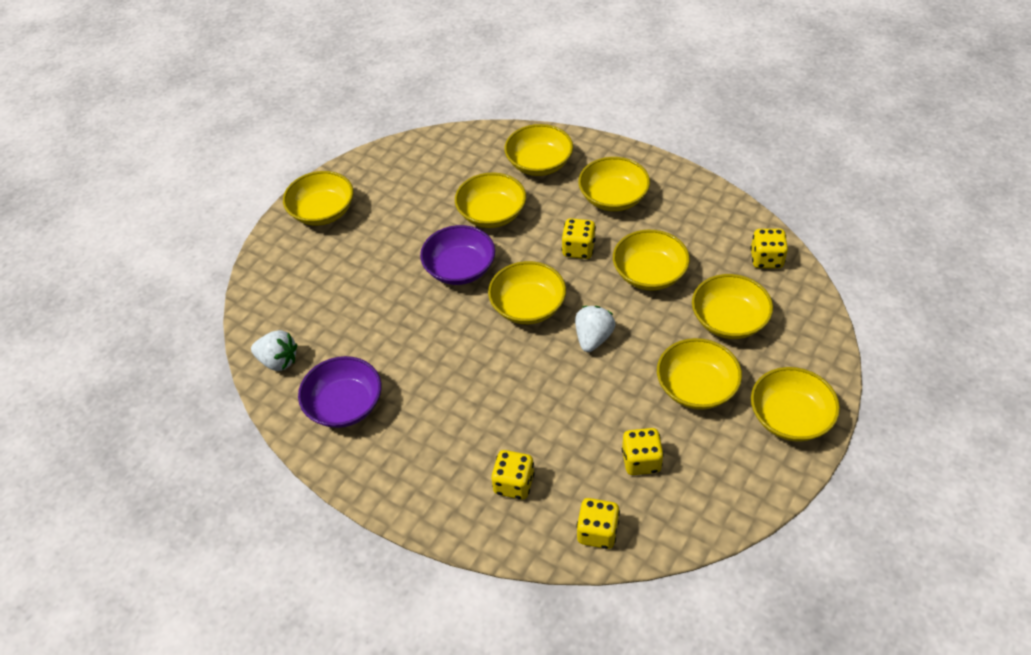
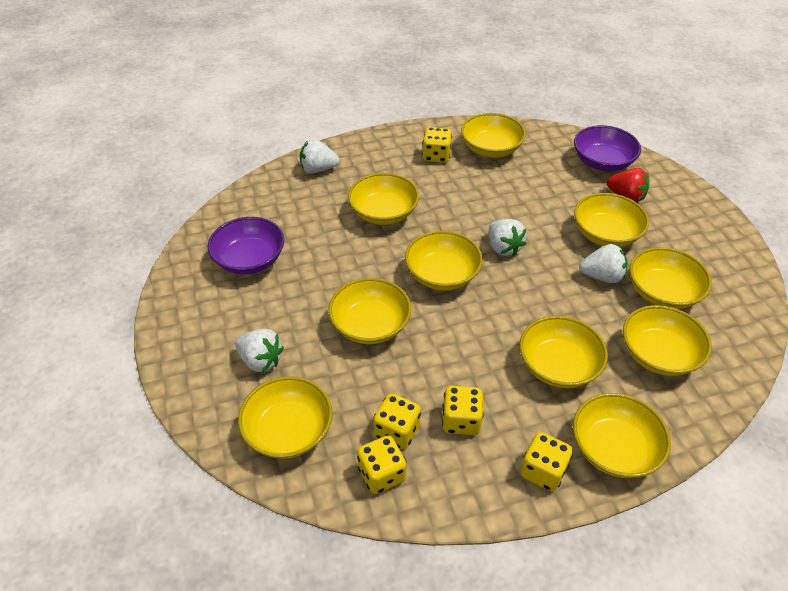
red strawberry: 0 -> 1
white strawberry: 2 -> 4
yellow bowl: 9 -> 10

